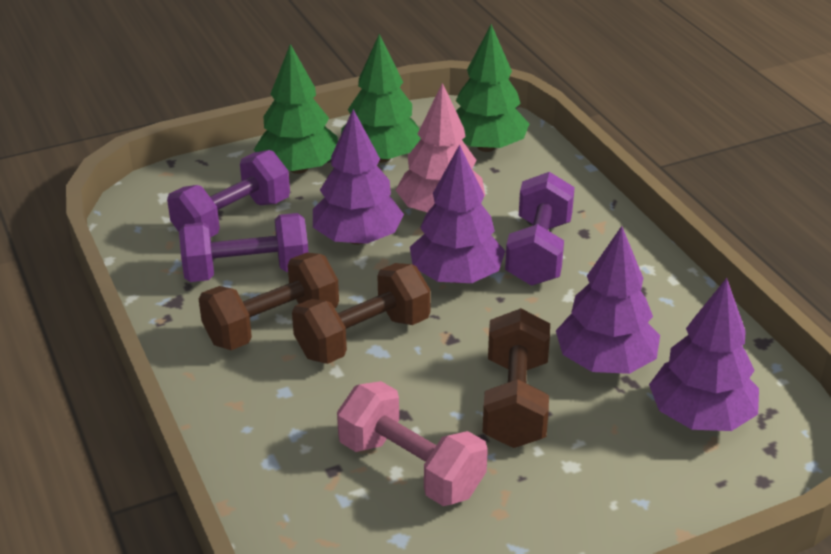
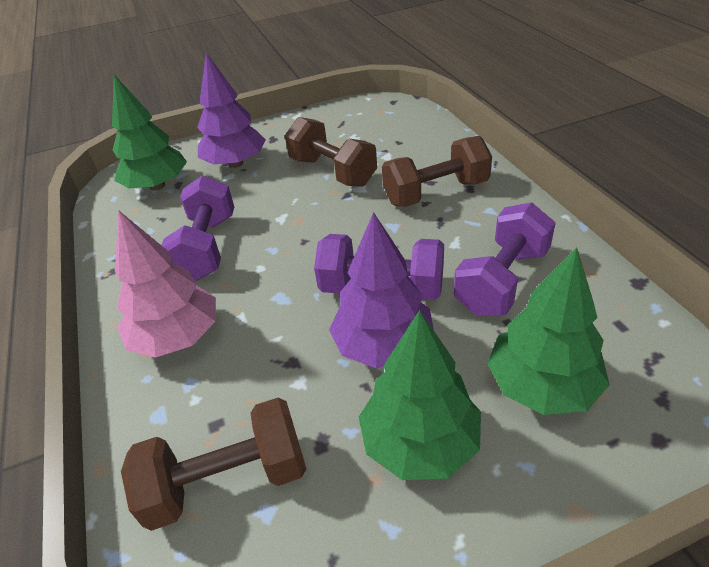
pink dumbbell: 1 -> 0
purple tree: 4 -> 2

